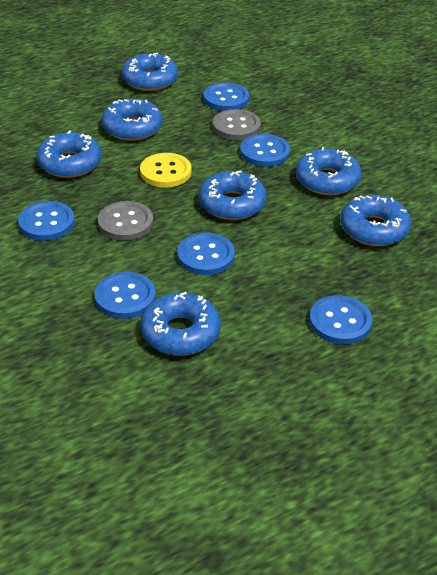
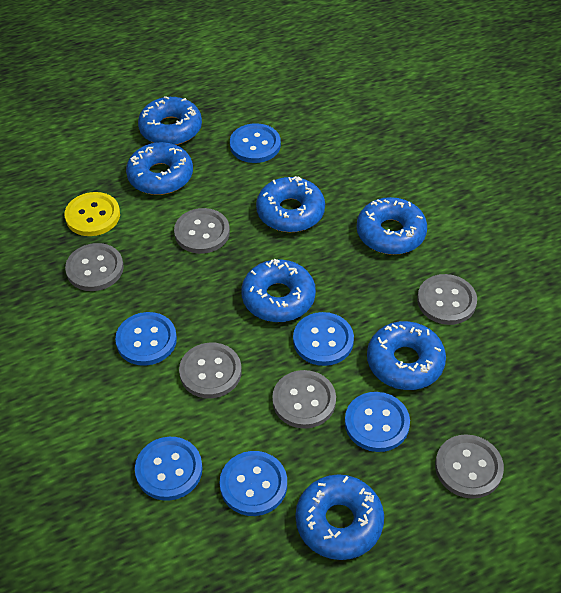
grey button: 2 -> 6

